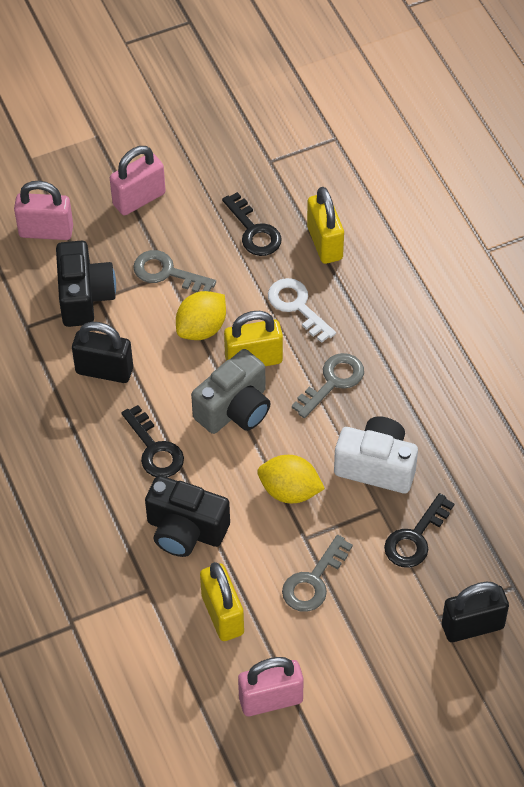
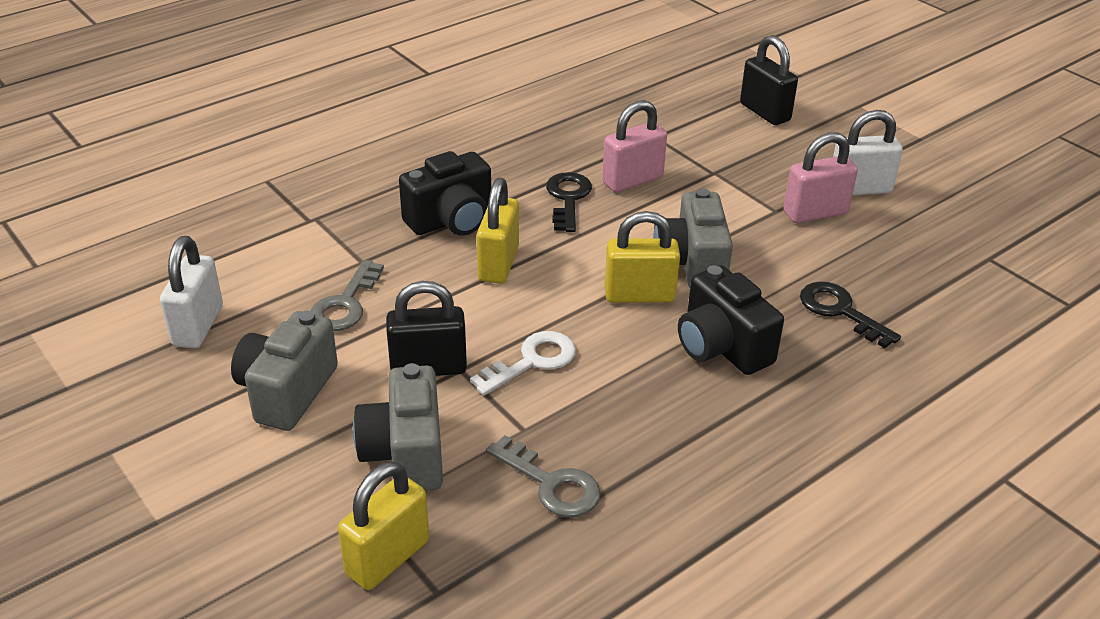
black key: 3 -> 2
grey camera: 1 -> 3
grey key: 3 -> 2
pink padlock: 3 -> 2
white camera: 1 -> 0
white padlock: 0 -> 2
yellow lemon: 2 -> 0

